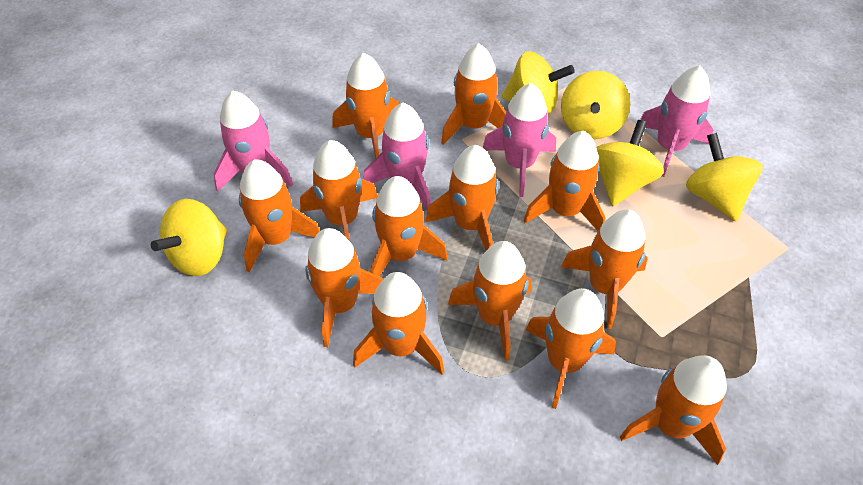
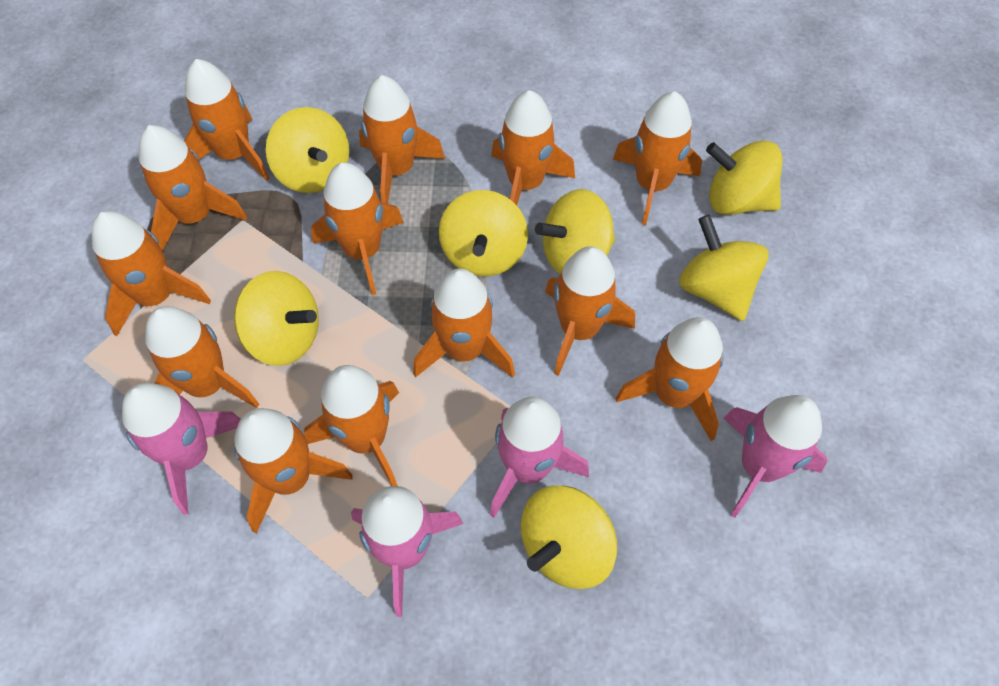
yellow spinning top: 5 -> 7

